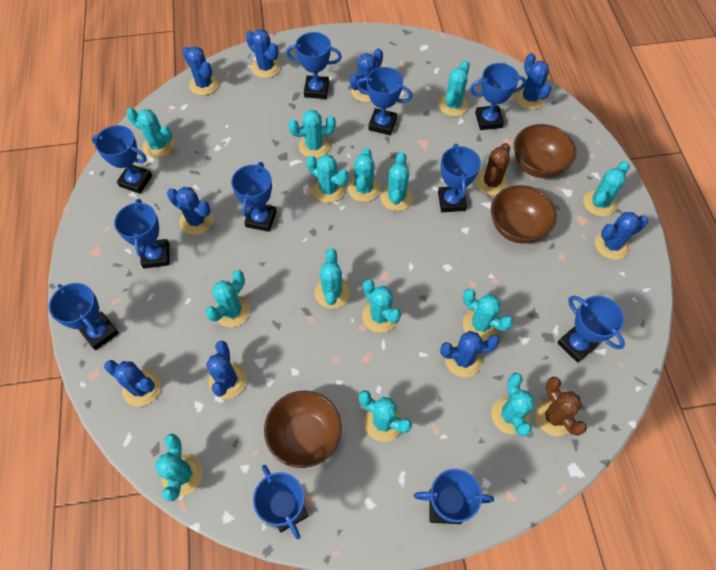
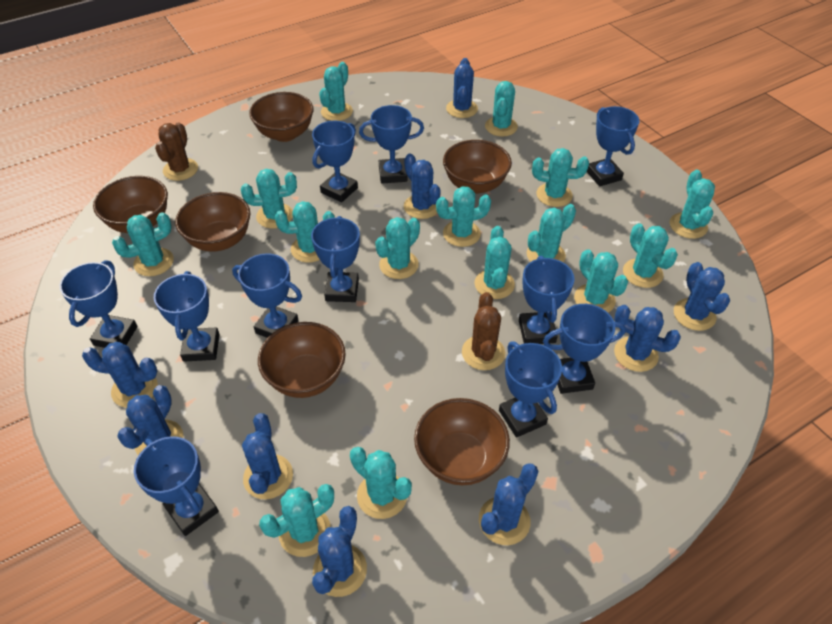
brown bowl: 3 -> 6
turquoise cactus: 14 -> 15

